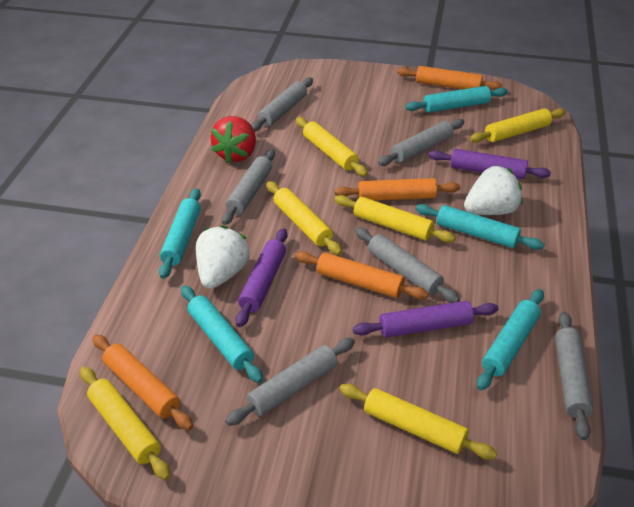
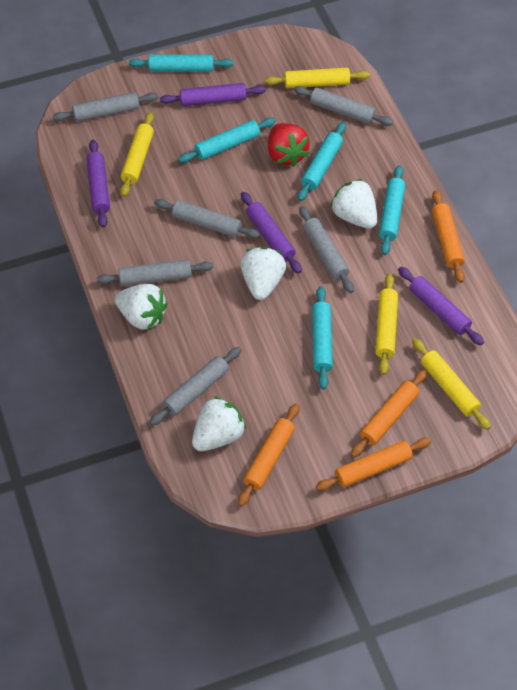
purple rolling pin: 3 -> 4
white strawberry: 2 -> 4
yellow rolling pin: 6 -> 4

